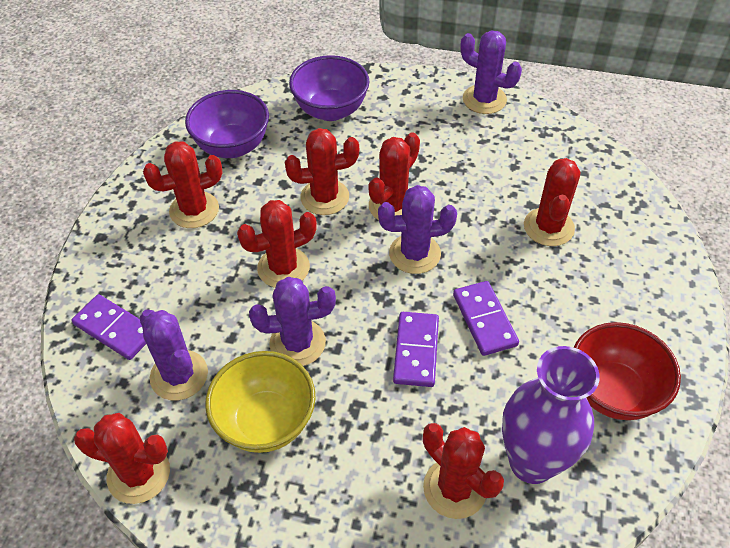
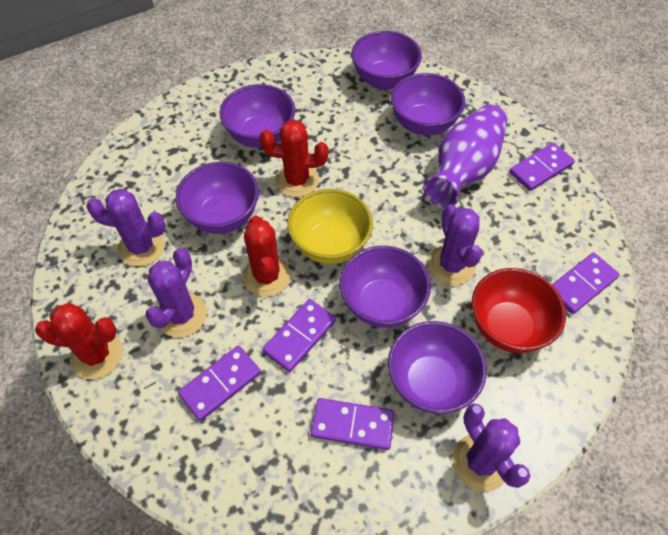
purple bowl: 2 -> 6
purple domino: 3 -> 5
red cactus: 7 -> 3

